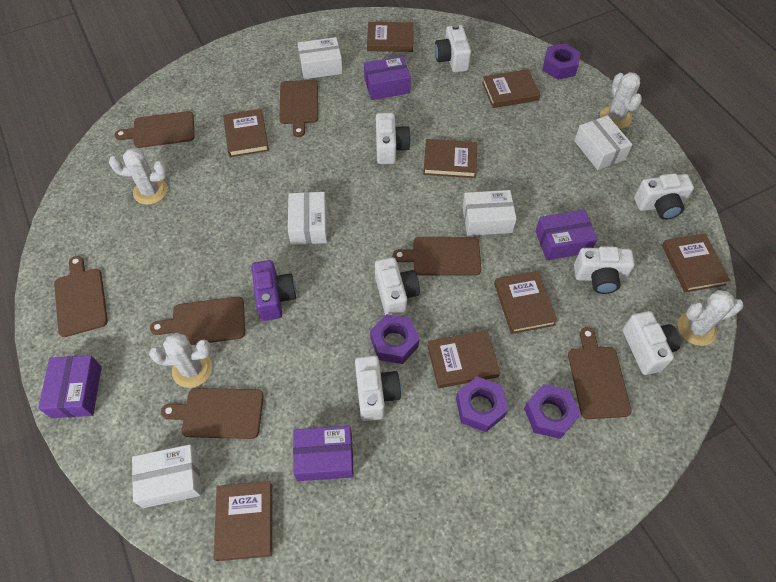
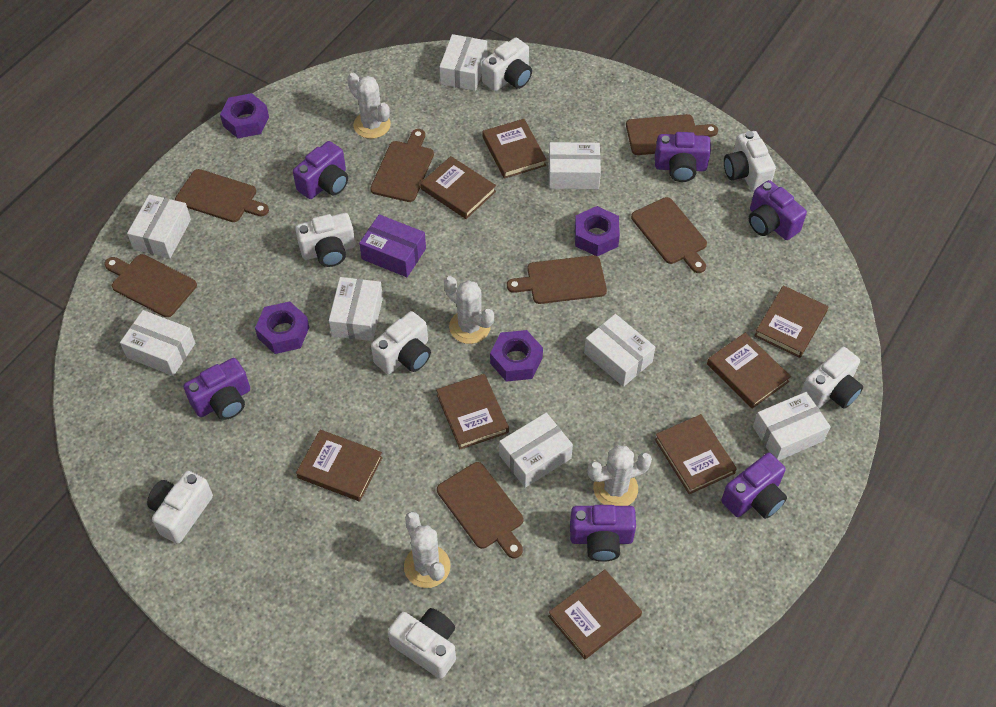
purple box: 4 -> 1
purple camera: 1 -> 6
white box: 5 -> 8

